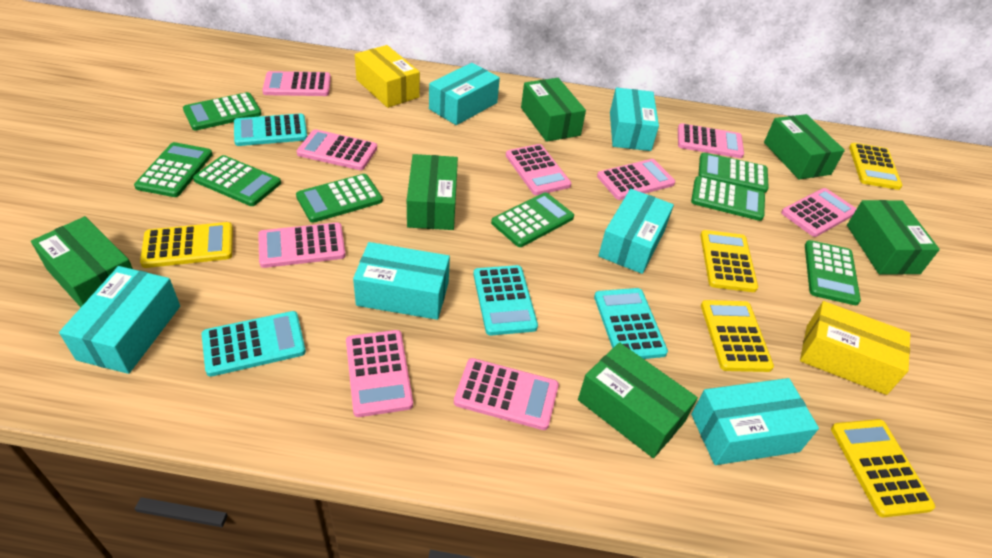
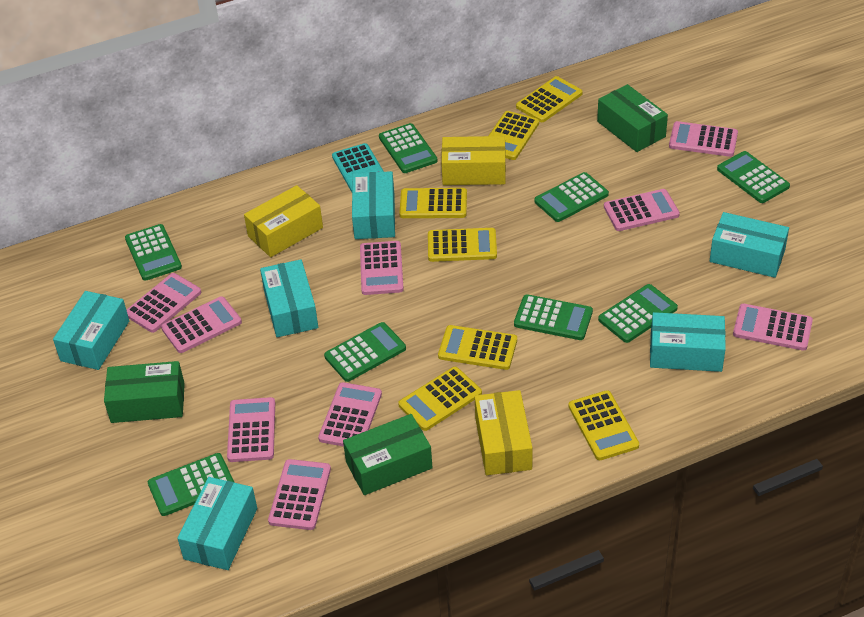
green box: 6 -> 3
turquoise calculator: 4 -> 1
yellow box: 2 -> 3
yellow calculator: 5 -> 7

